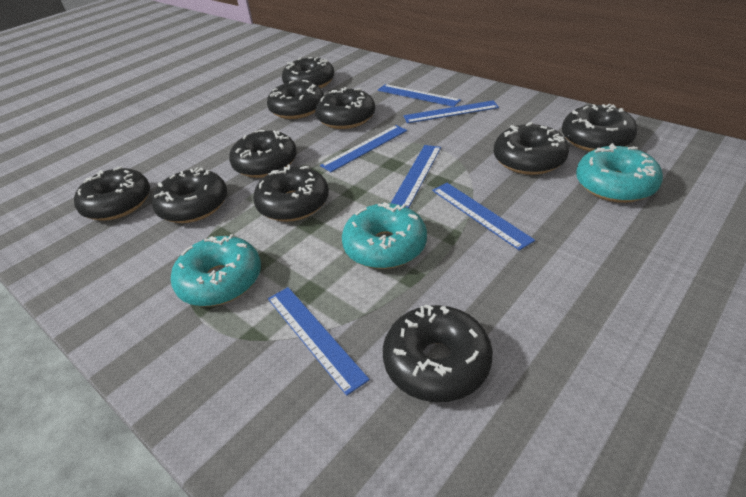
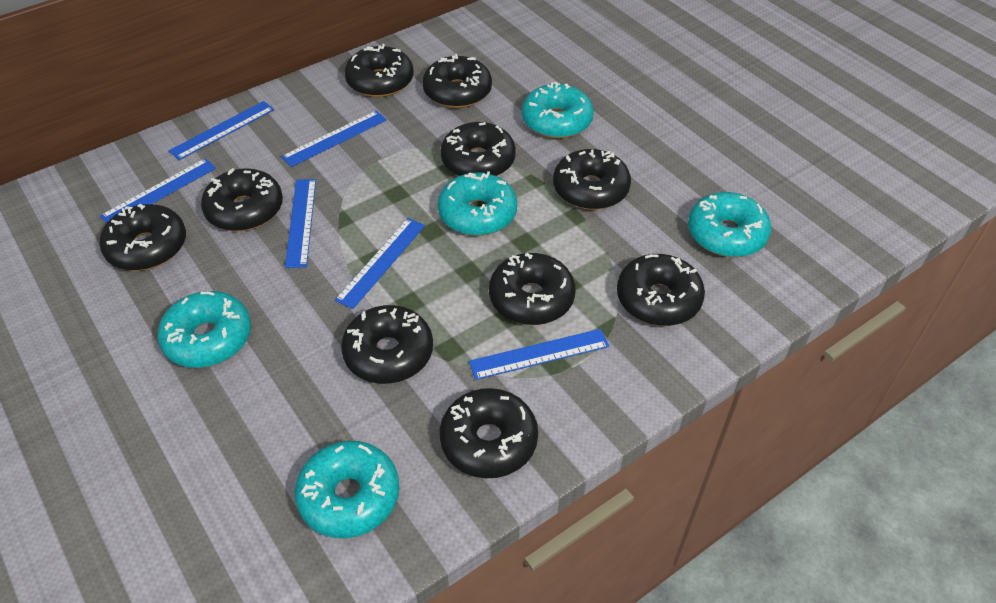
turquoise donut: 3 -> 5

